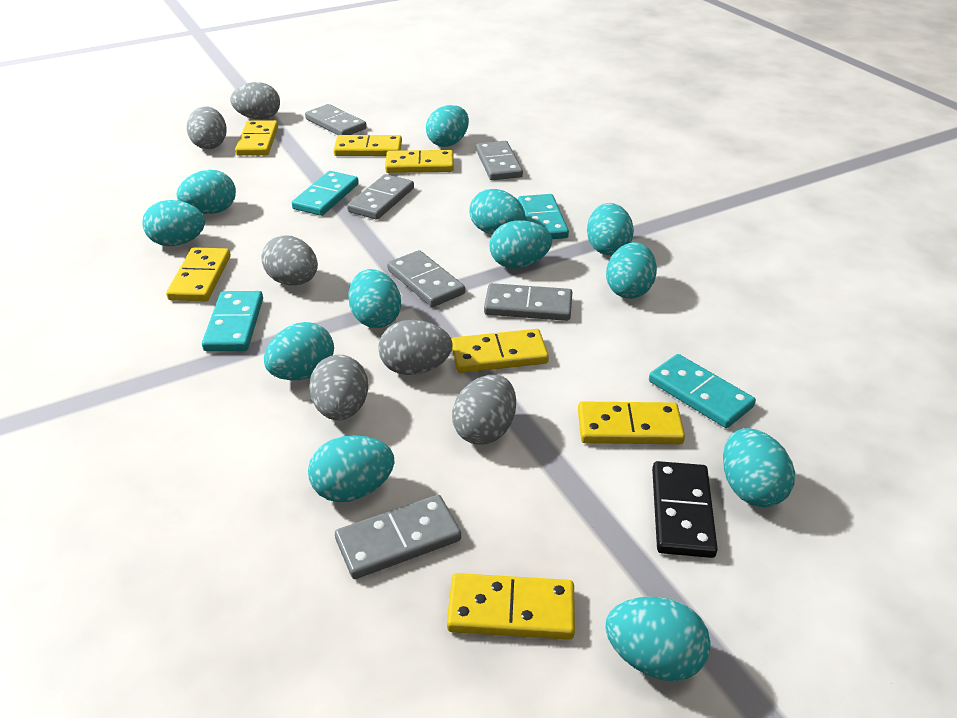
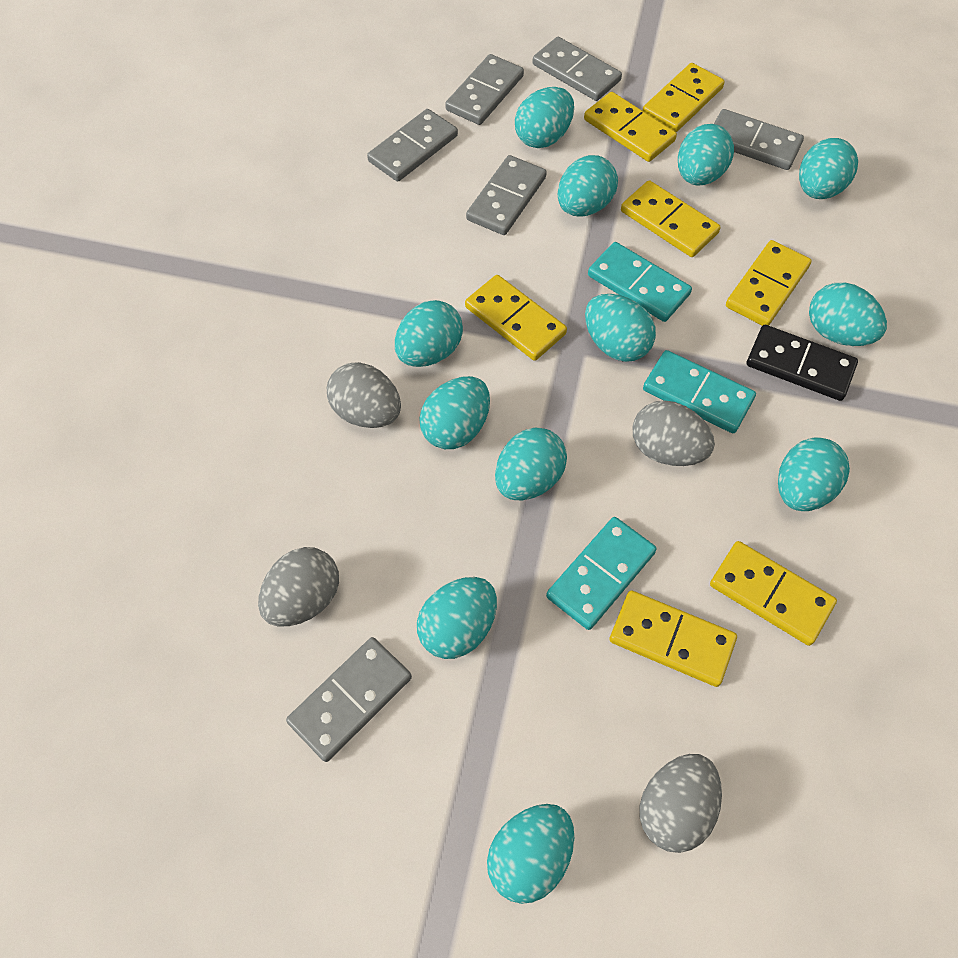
grey egg: 6 -> 4
turquoise domino: 4 -> 3

